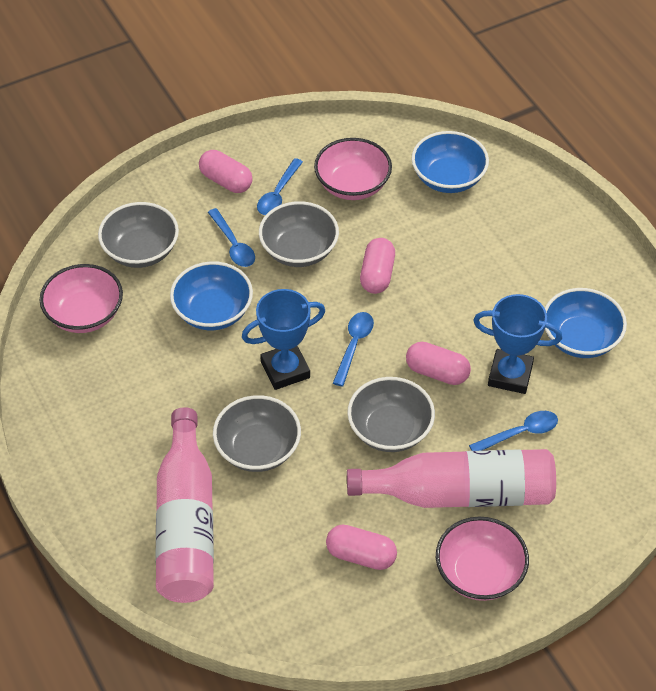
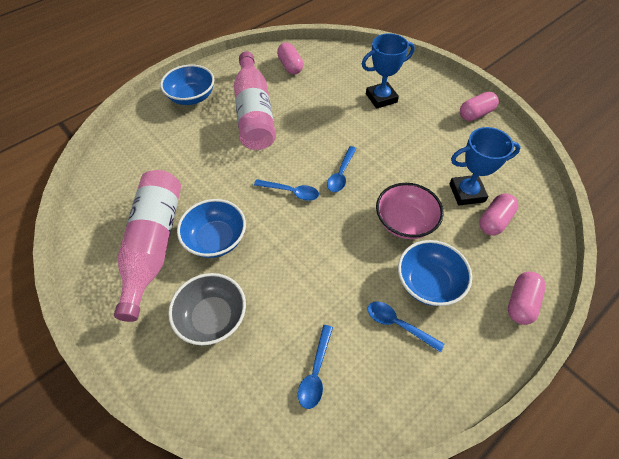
grey bowl: 4 -> 1
pink bowl: 3 -> 1

